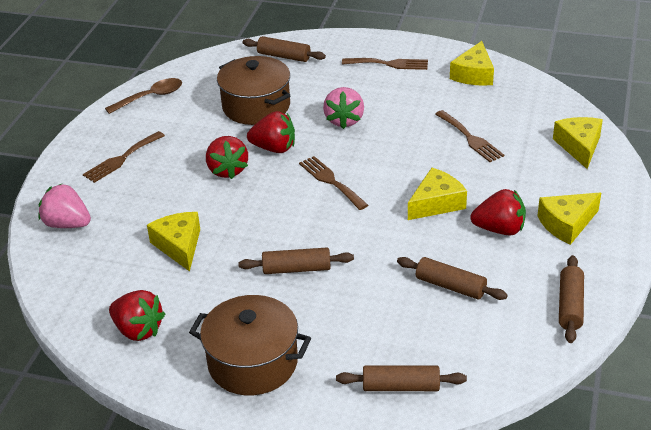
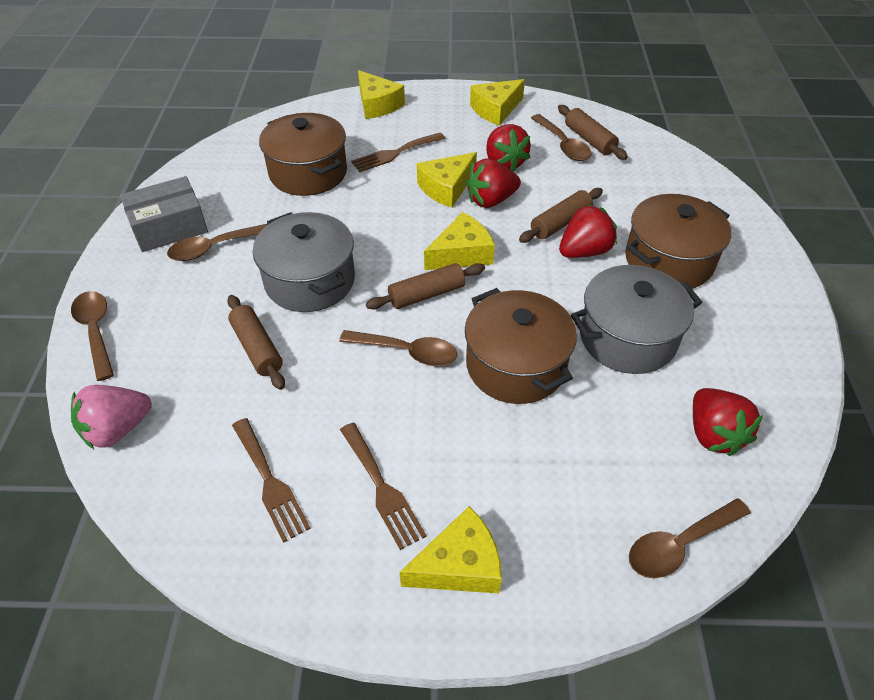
brown fork: 4 -> 3
brown pot: 2 -> 3
brown rolling pin: 5 -> 4
brown spoon: 1 -> 5
grey box: 0 -> 1
grey pot: 0 -> 2
pink strawberry: 2 -> 1

